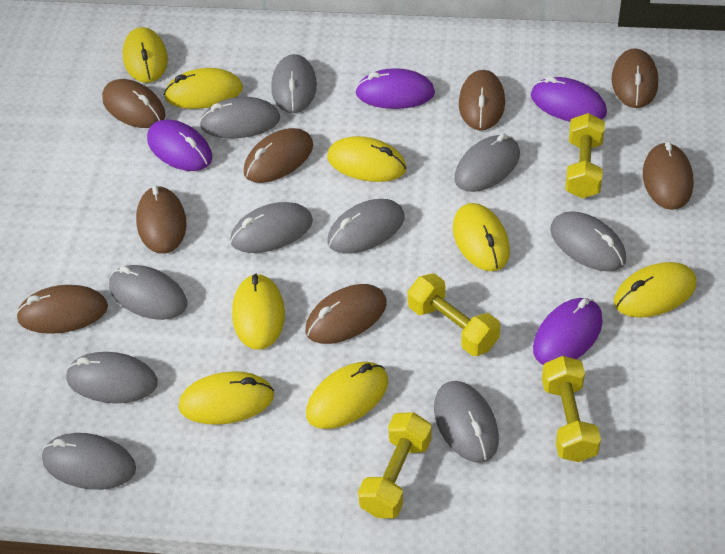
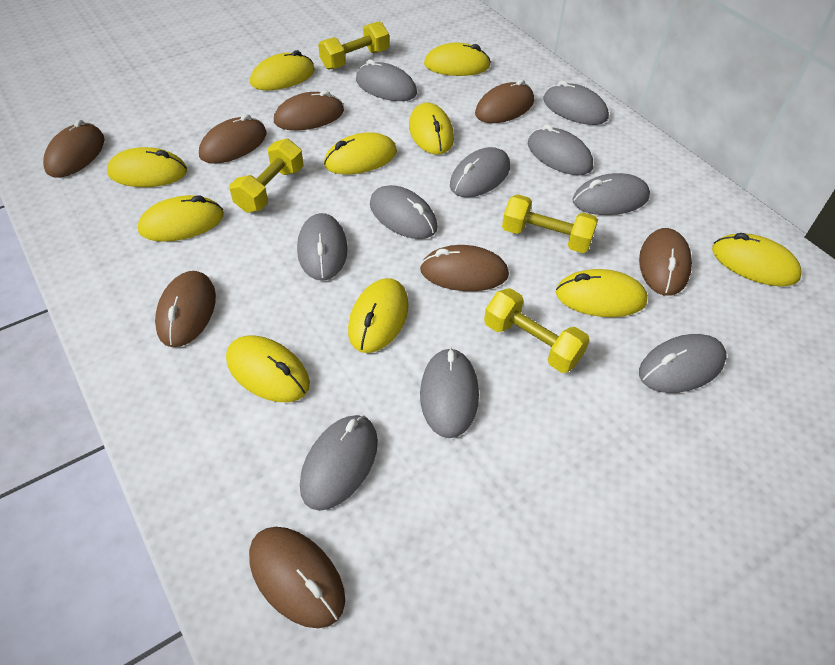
purple mouse: 4 -> 0
yellow mouse: 8 -> 10

